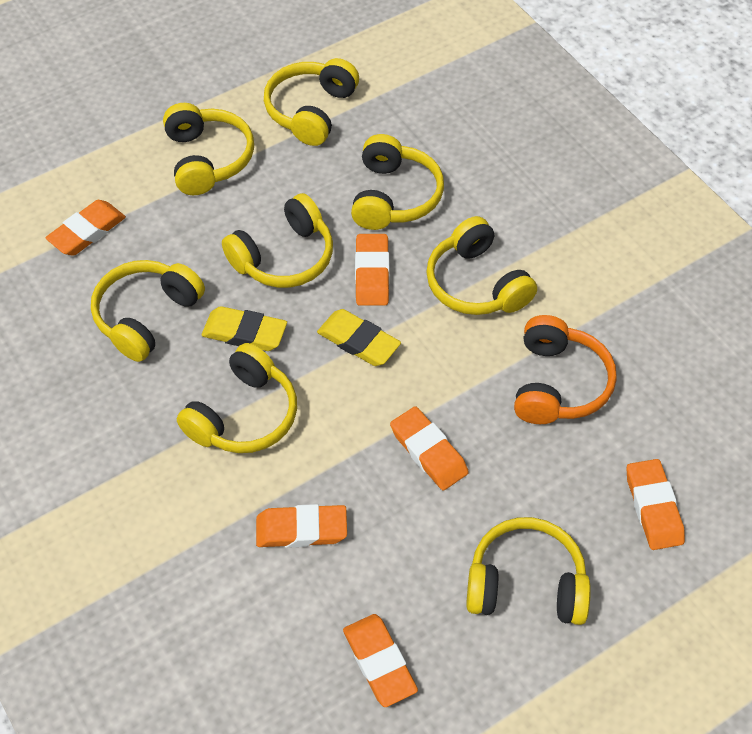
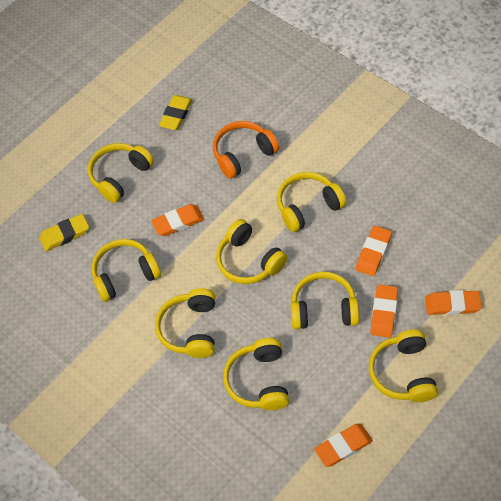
orange eraser: 6 -> 5

